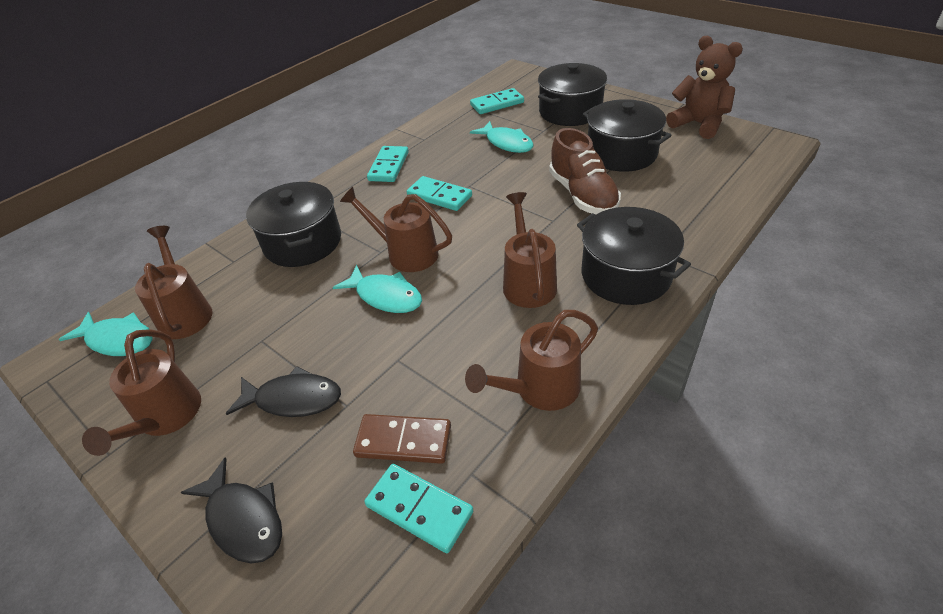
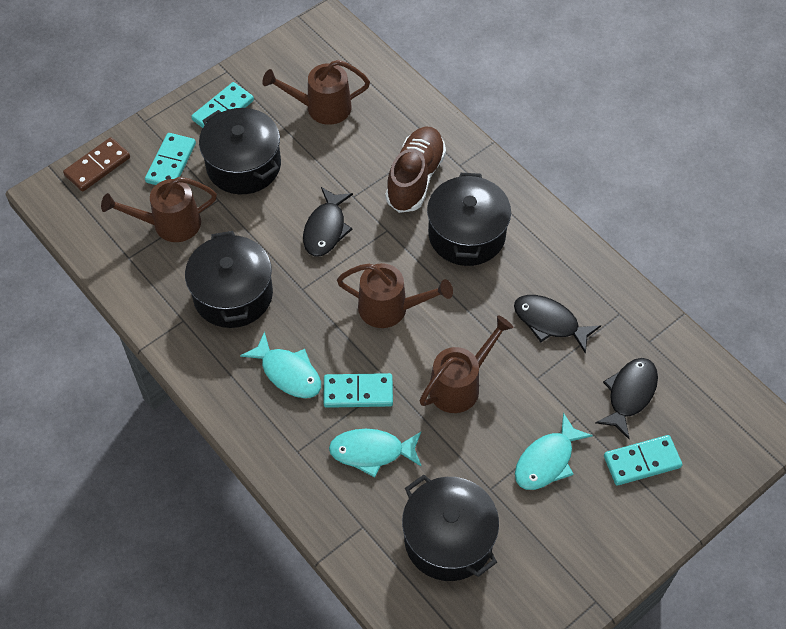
black fish: 2 -> 3
brown teddy bear: 1 -> 0
brown watering can: 5 -> 4

